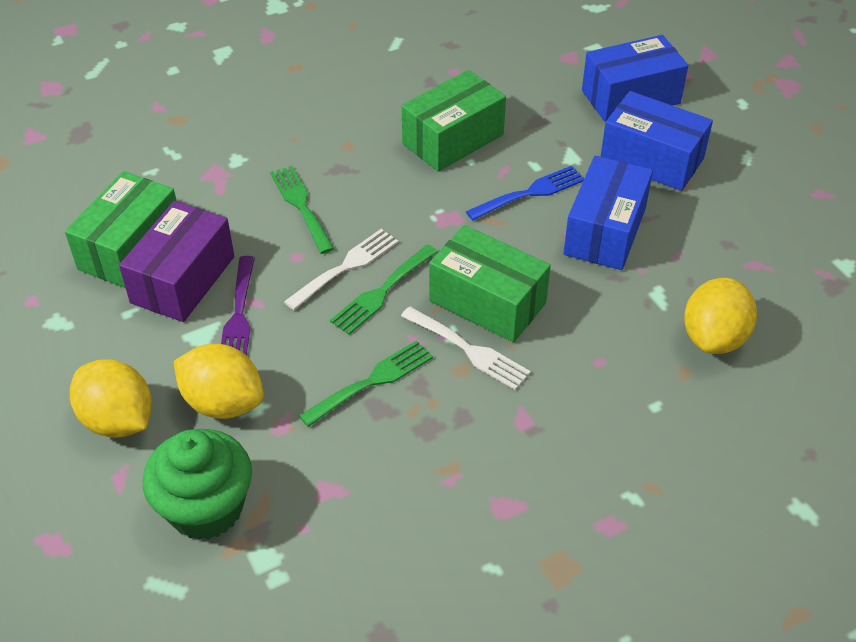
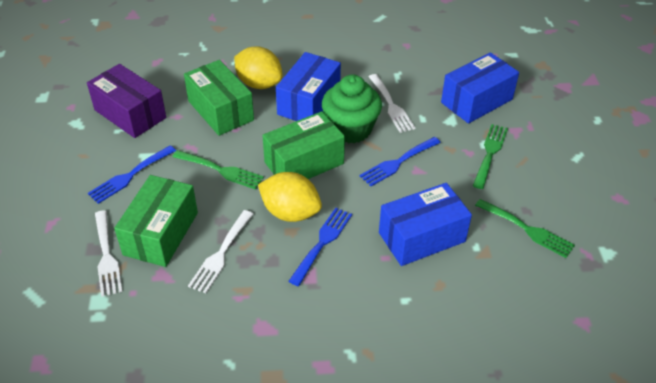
blue fork: 1 -> 3
purple fork: 1 -> 0
white fork: 2 -> 3
yellow lemon: 3 -> 2

